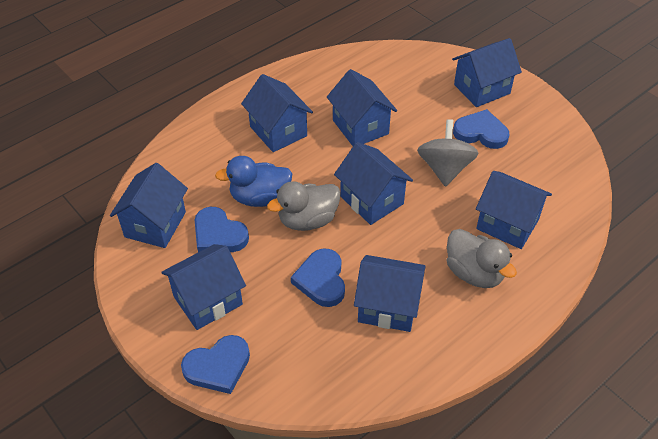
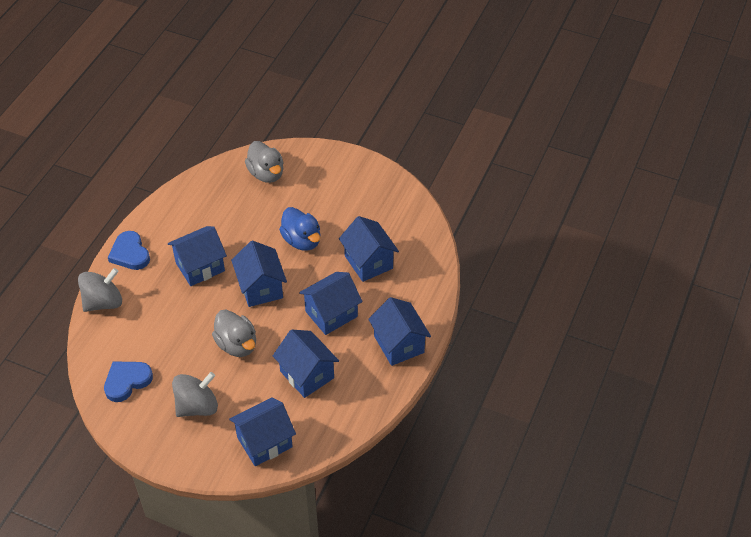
blue heart: 4 -> 2
blue house: 8 -> 7
grey spinning top: 1 -> 2

